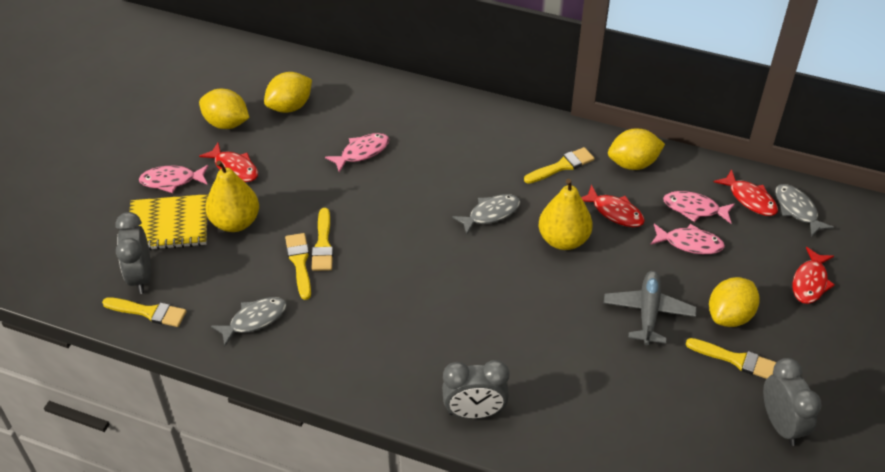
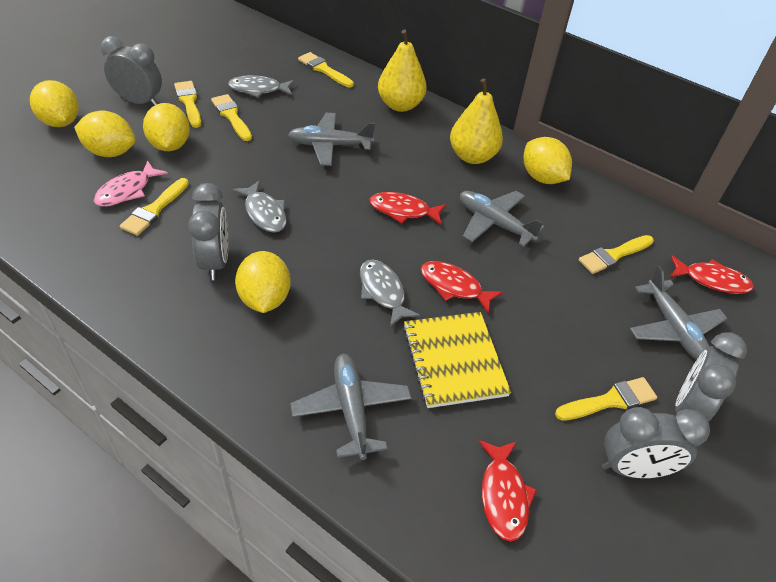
grey clock: 3 -> 4
grey plane: 1 -> 4
pink fish: 4 -> 1
yellow brush: 5 -> 6
yellow lemon: 4 -> 5

